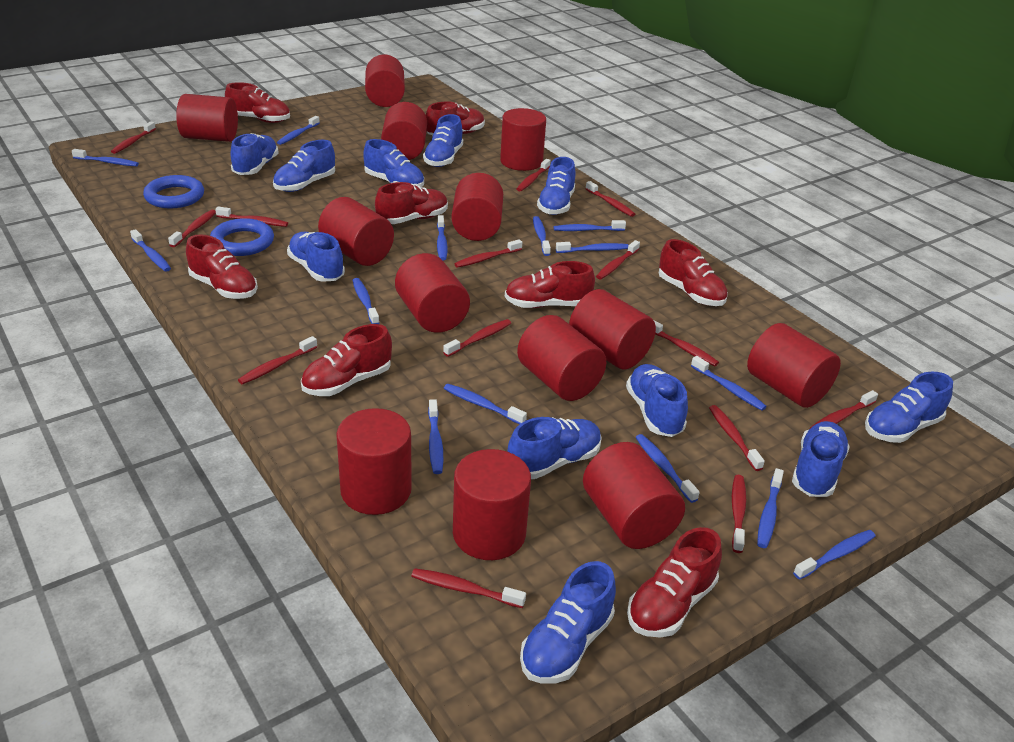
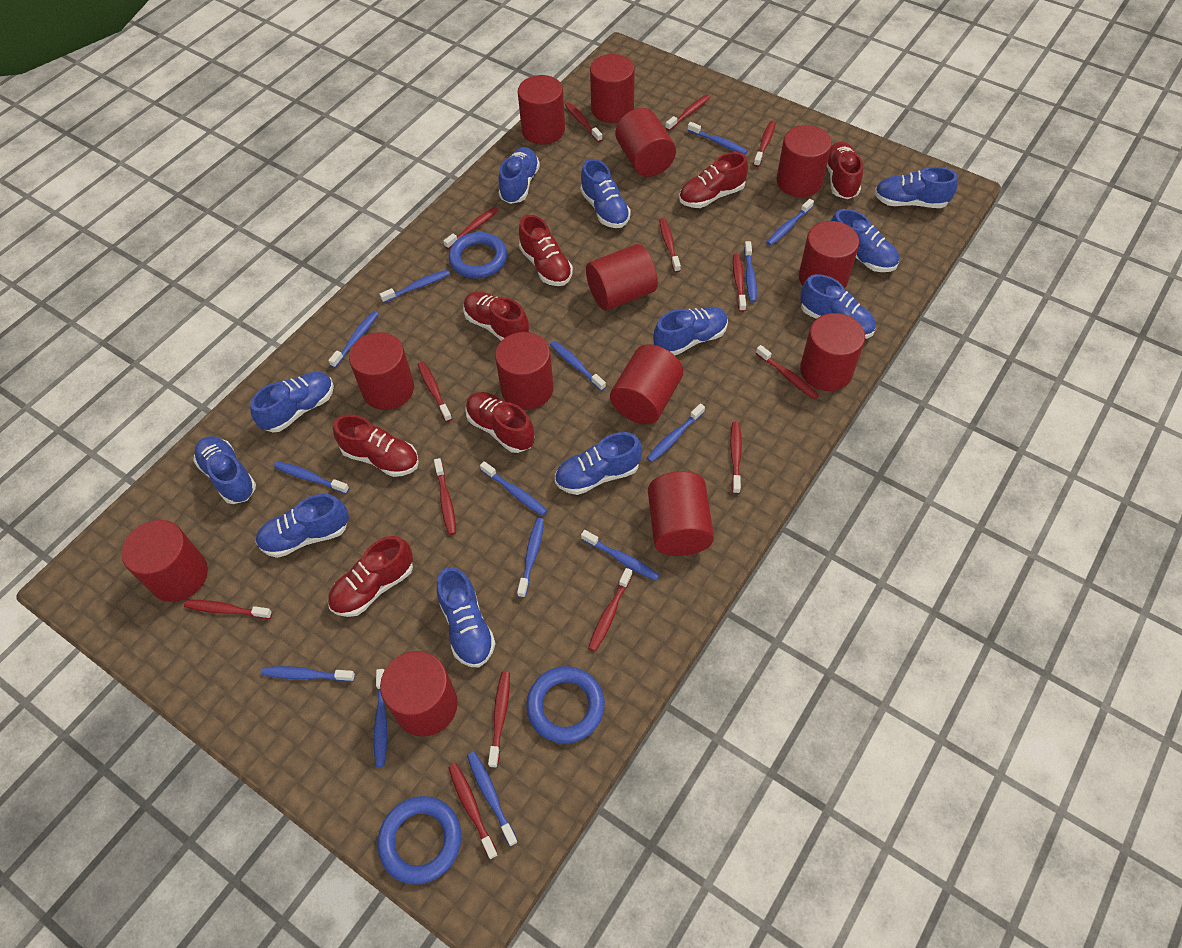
blue ring: 2 -> 3
red shoe: 8 -> 7

